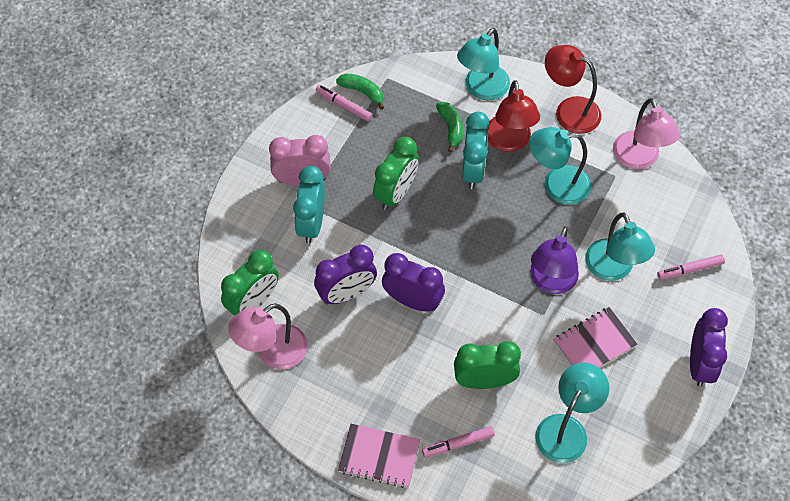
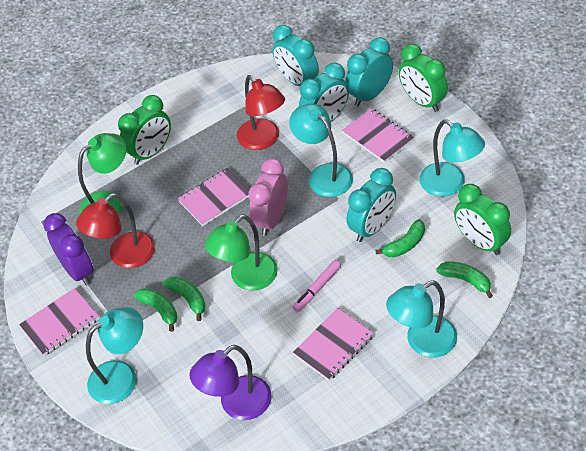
green banana: 2 -> 4
green lamp: 0 -> 2
pink lamp: 2 -> 0
pink marker: 3 -> 1
pink notebook: 2 -> 4
purple clock: 3 -> 1
turquoise clock: 2 -> 4

